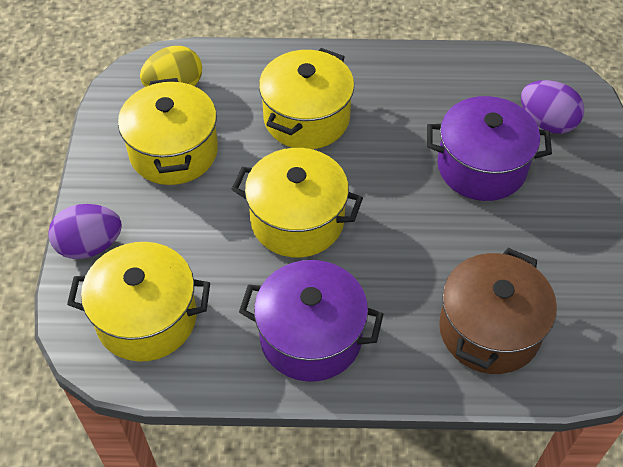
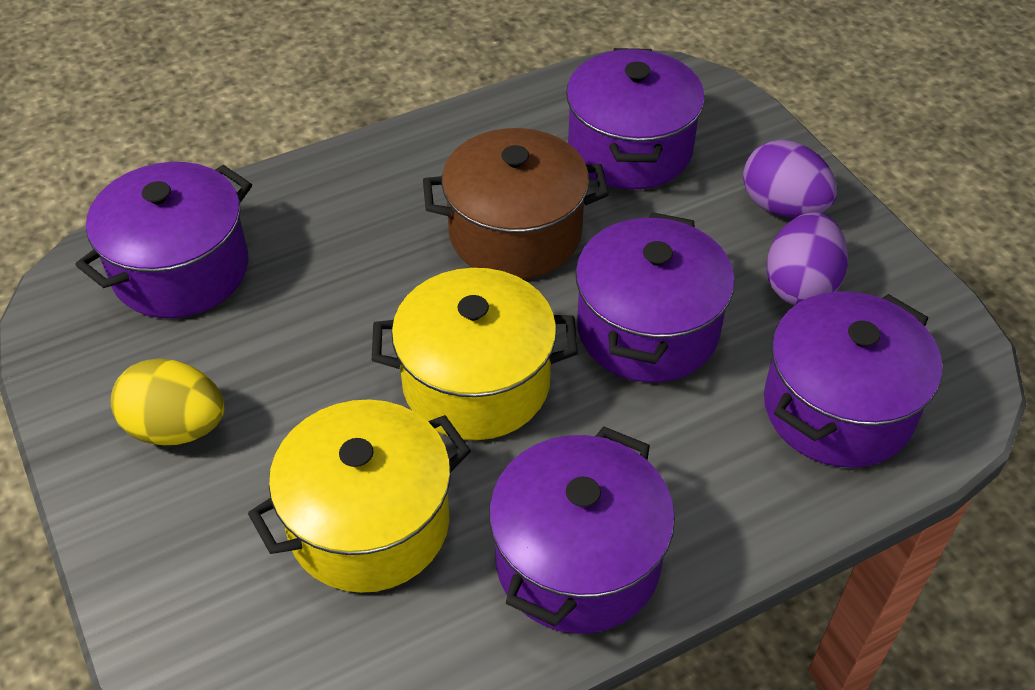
purple pot: 2 -> 5
yellow pot: 4 -> 2

